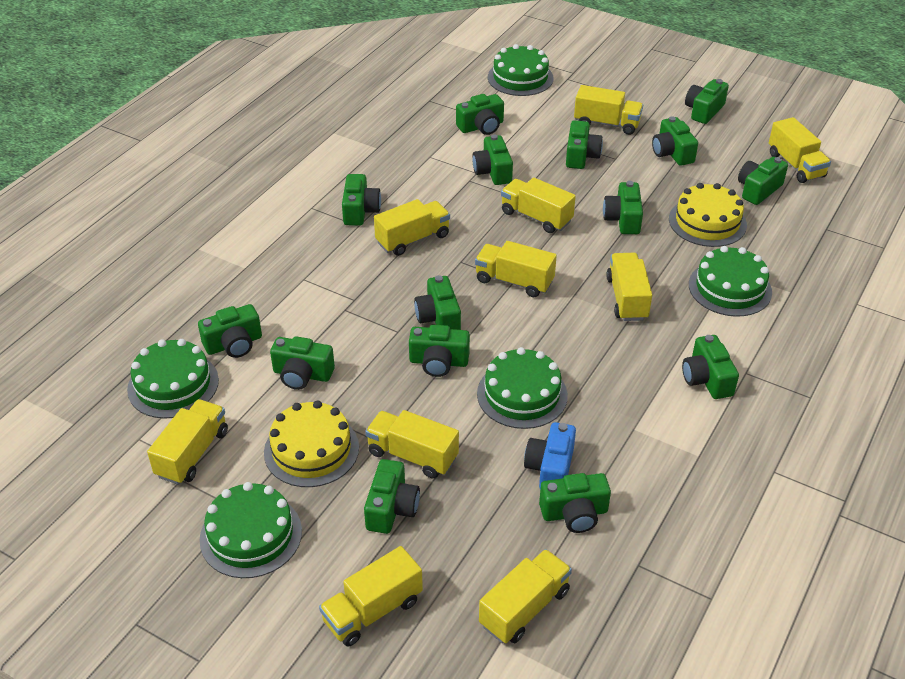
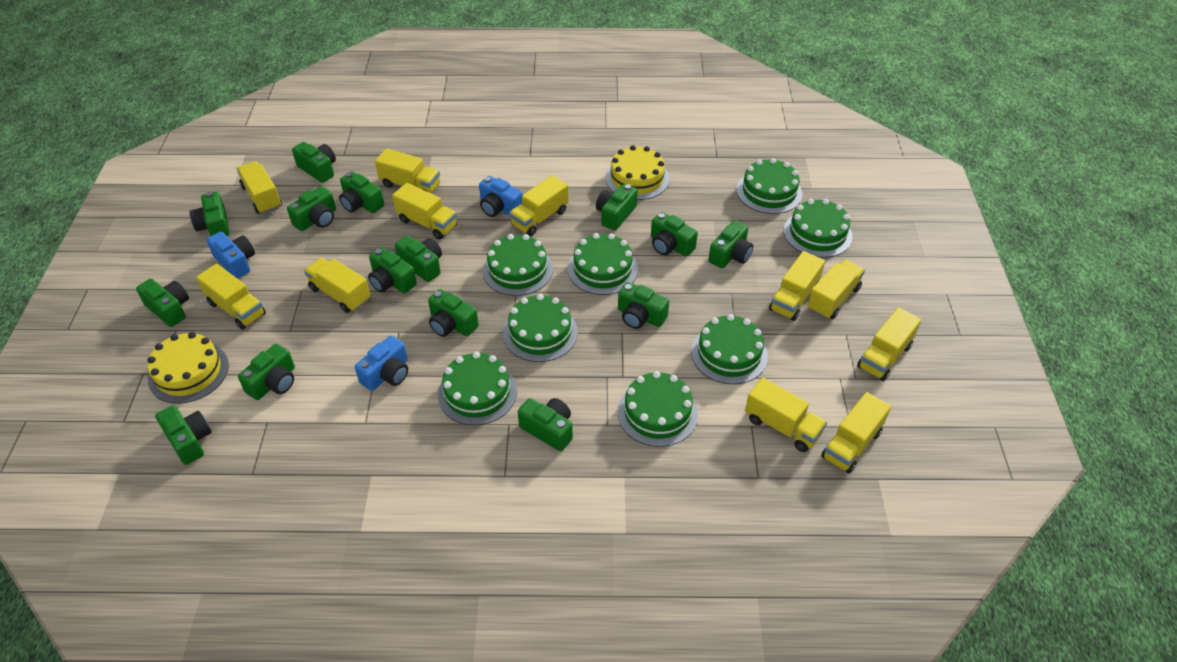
blue camera: 1 -> 3
green cake: 5 -> 8
yellow truck: 10 -> 11

